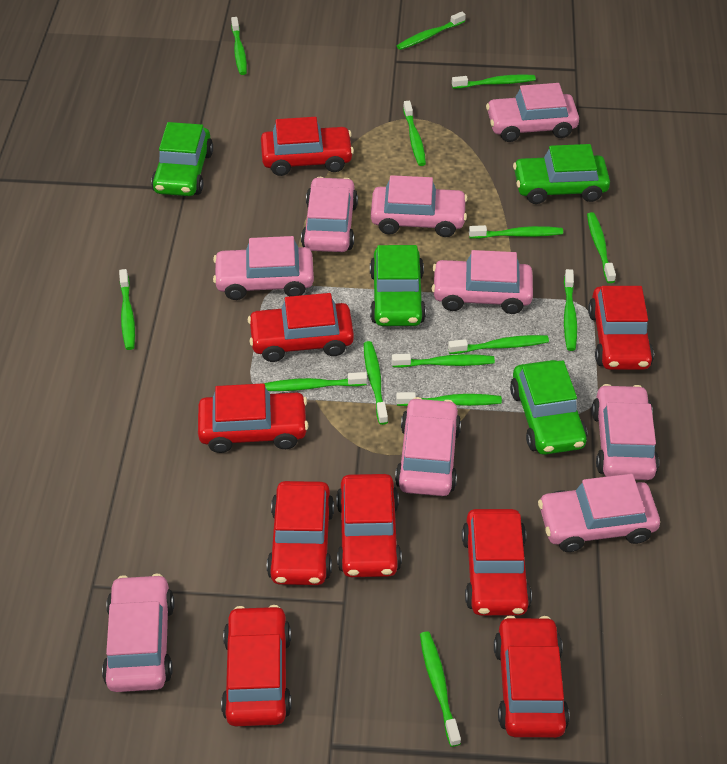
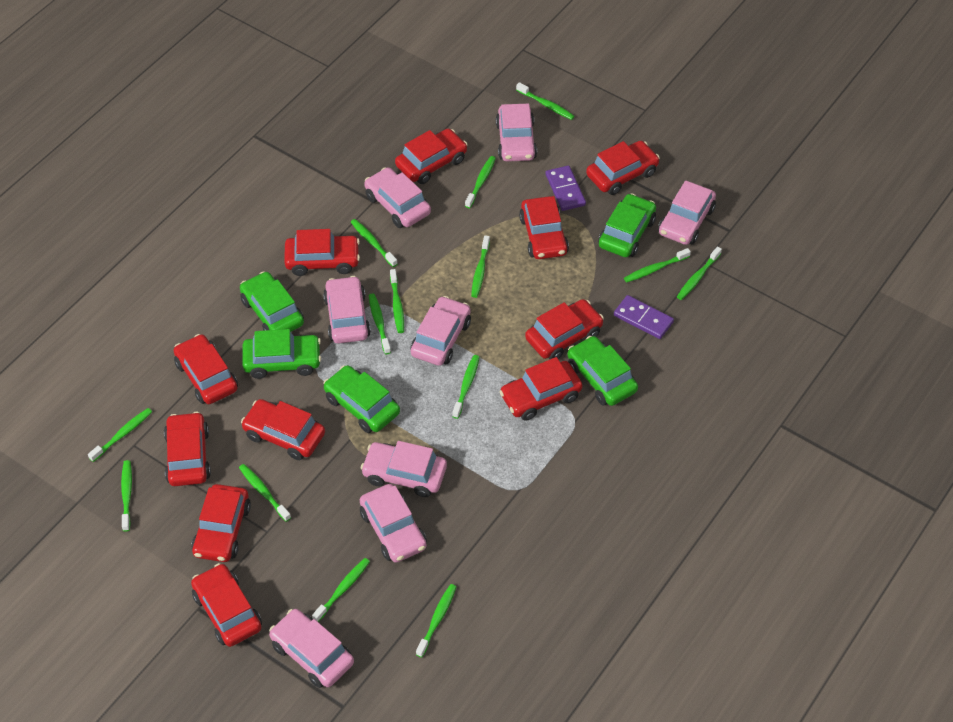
green car: 4 -> 5
pink car: 9 -> 8
purple domino: 0 -> 2
red car: 9 -> 11

